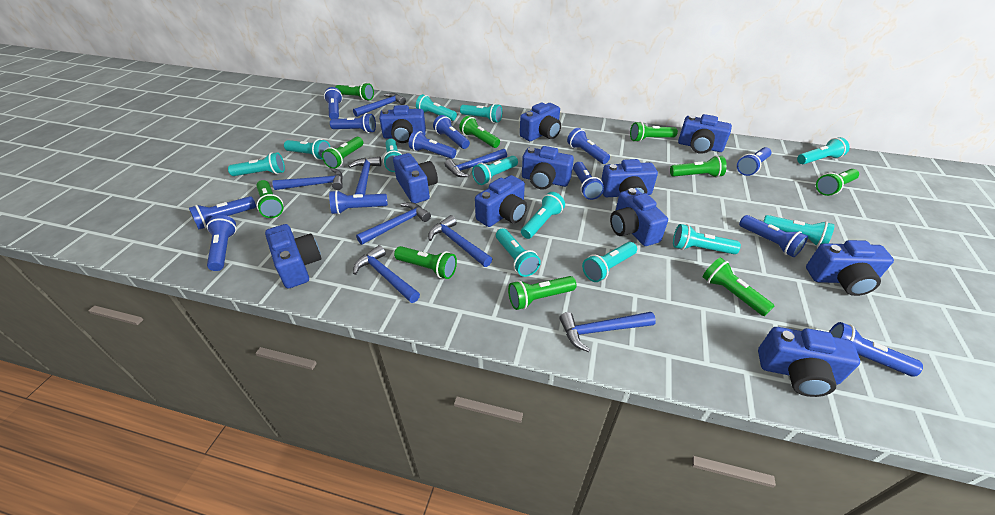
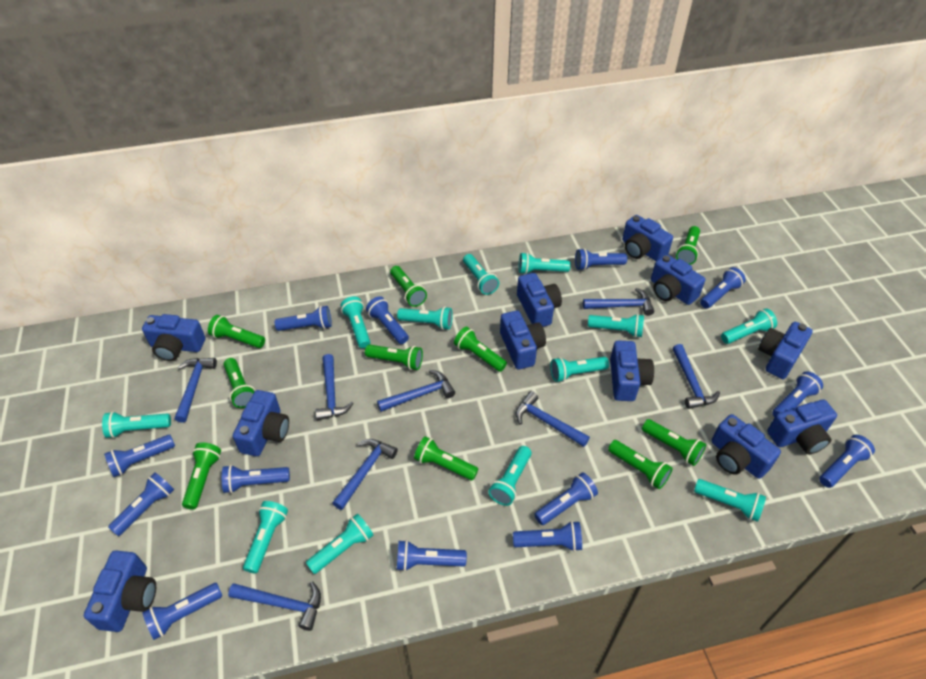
blue flashlight: 12 -> 13

